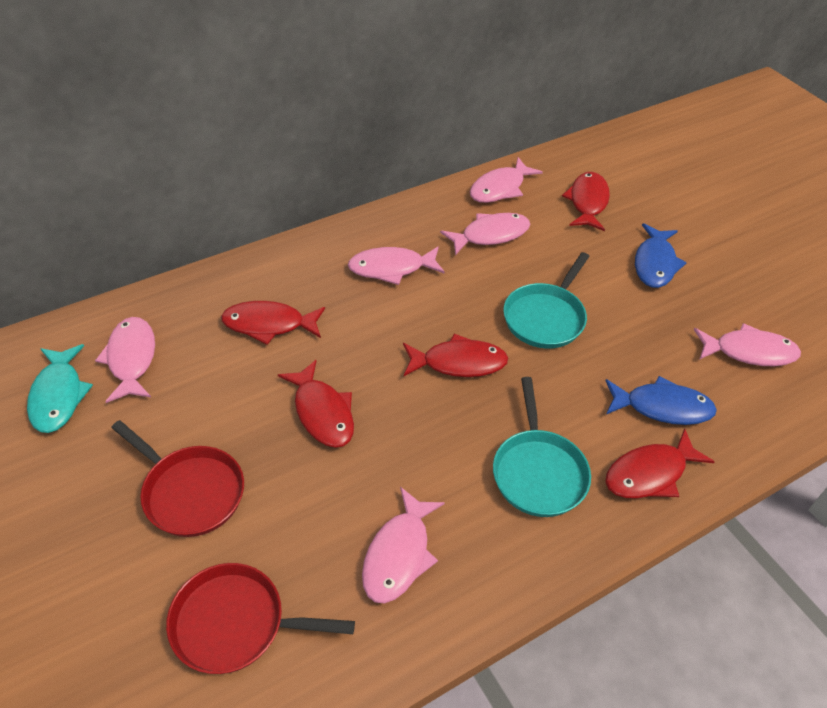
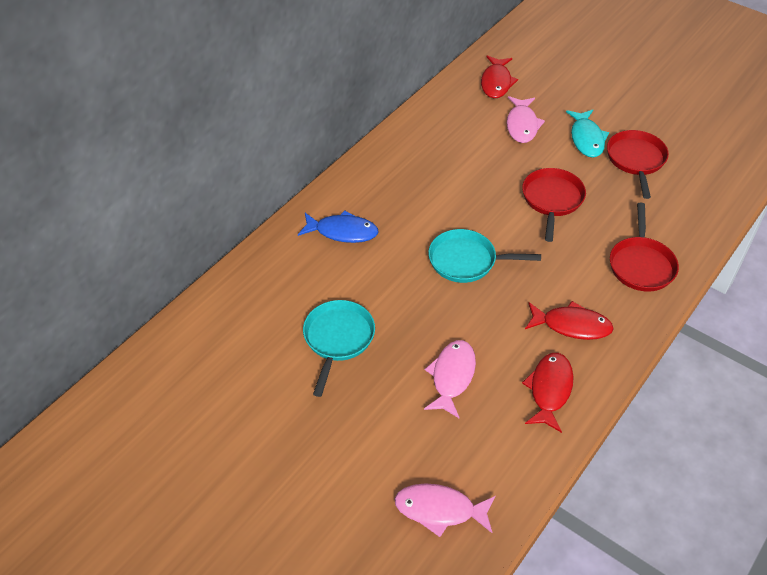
blue fish: 2 -> 1
pink fish: 6 -> 3
red fish: 5 -> 3
red pan: 2 -> 3

